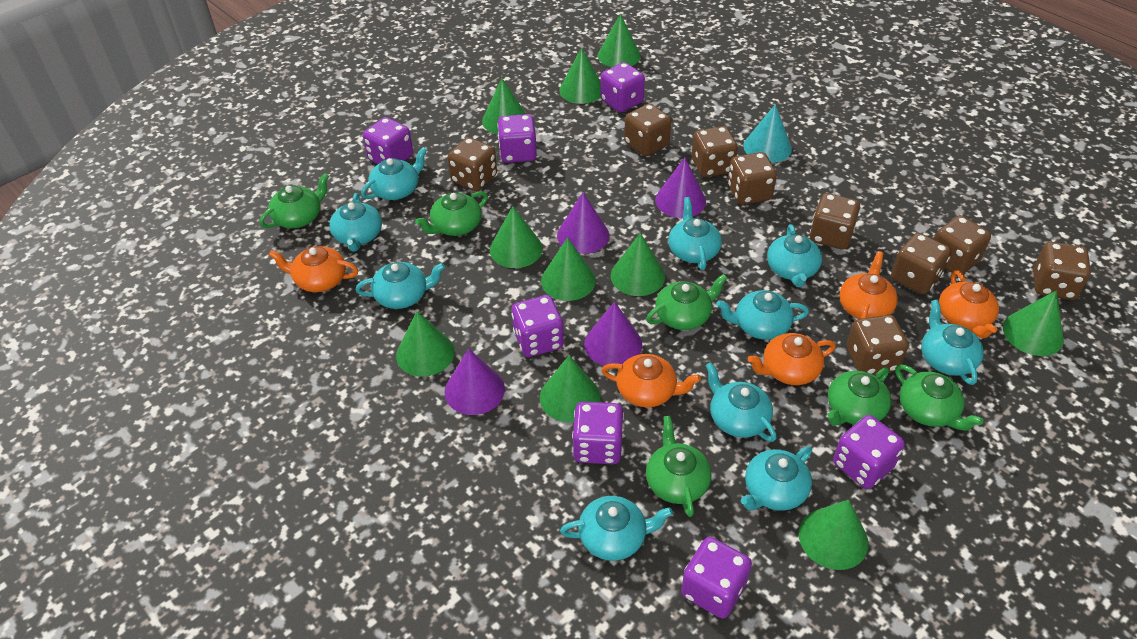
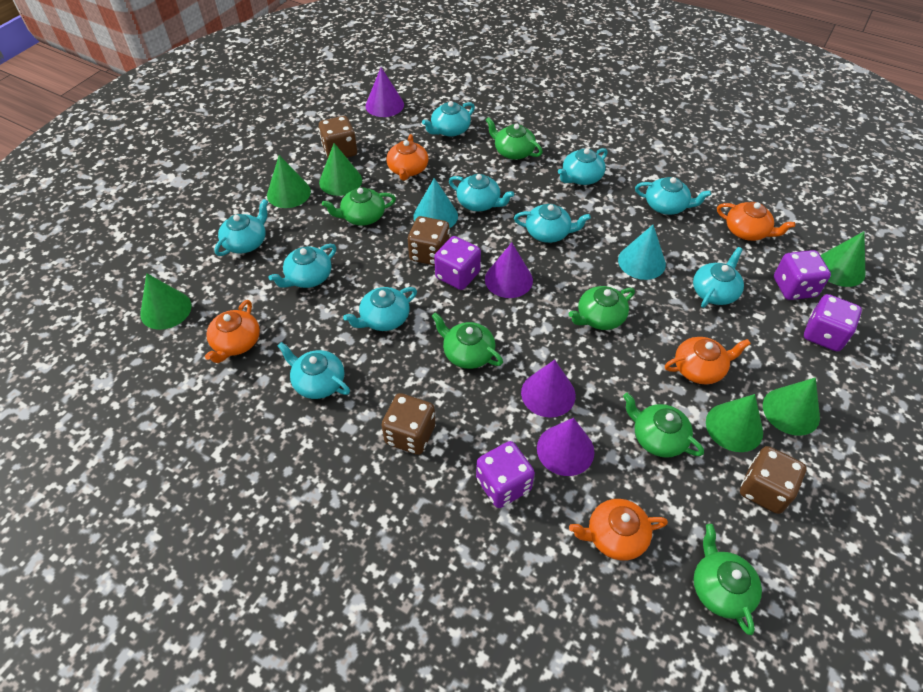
brown dice: 9 -> 4
green cone: 10 -> 6
purple dice: 7 -> 4
turquoise cone: 1 -> 2

